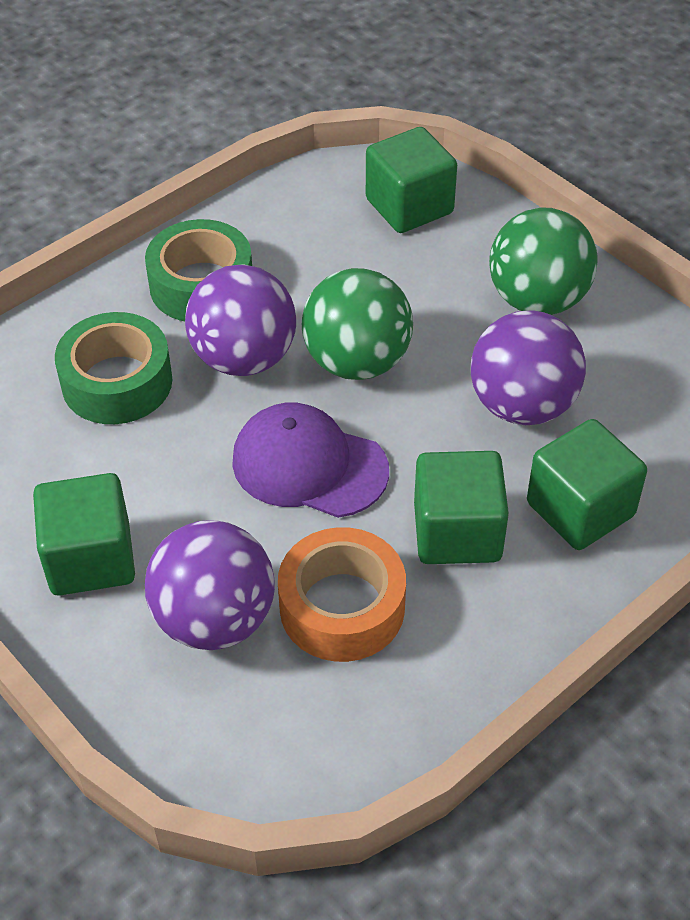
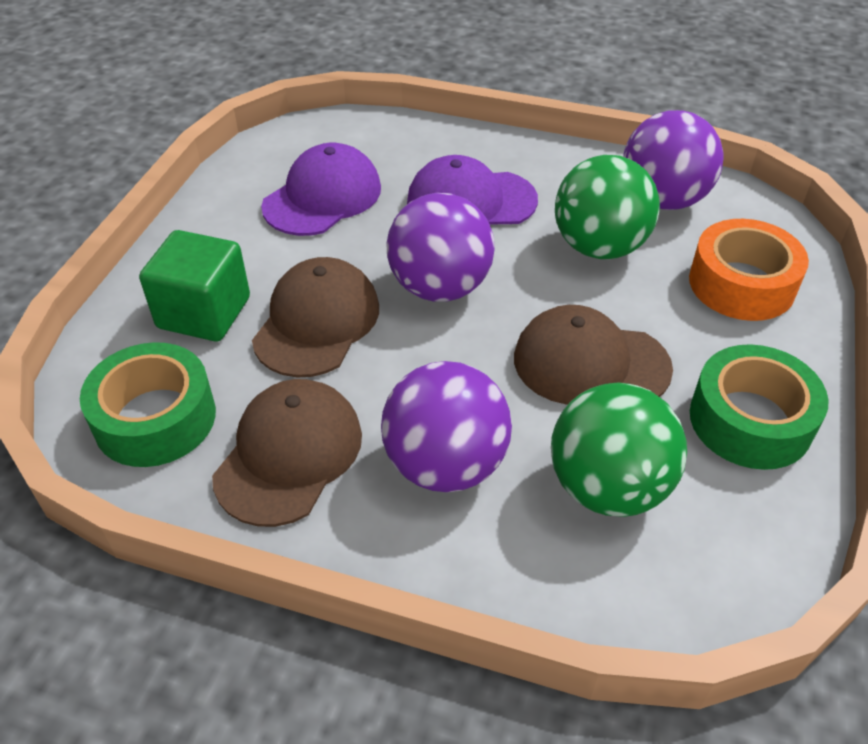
brown cap: 0 -> 3
green cube: 4 -> 1
purple cap: 1 -> 2

